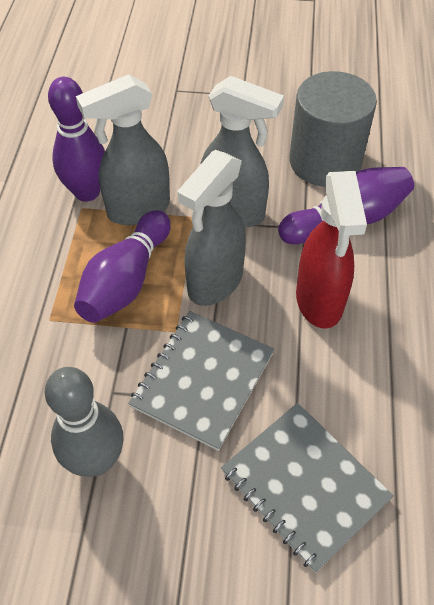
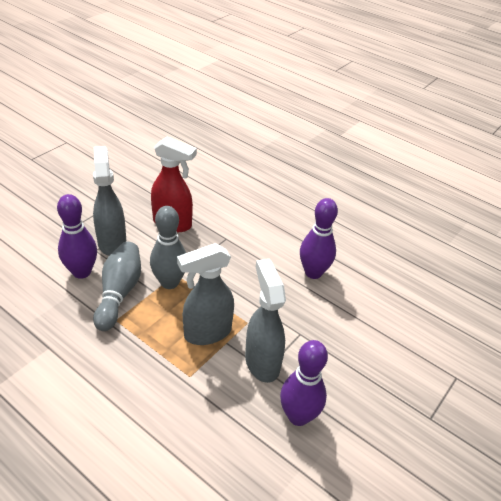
grey bowling pin: 1 -> 2
grey cylinder: 1 -> 0
grey notebook: 2 -> 0

